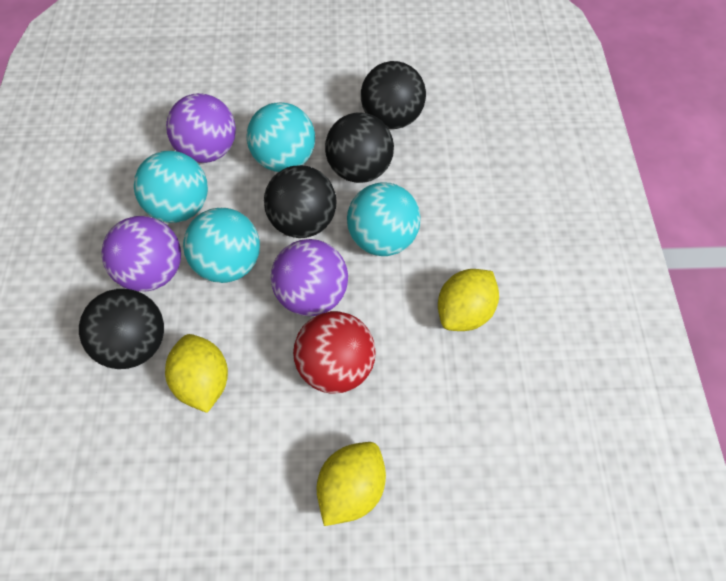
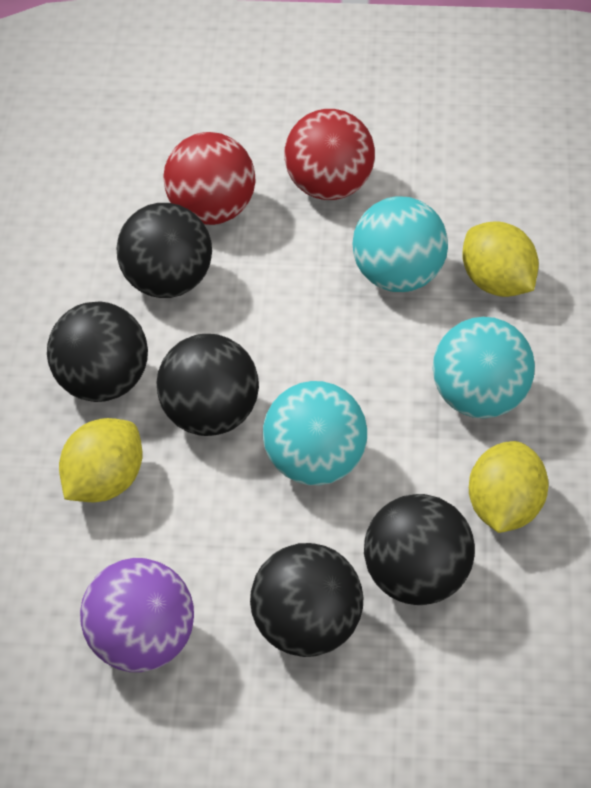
black ball: 4 -> 5
purple ball: 3 -> 1
red ball: 1 -> 2
turquoise ball: 4 -> 3

